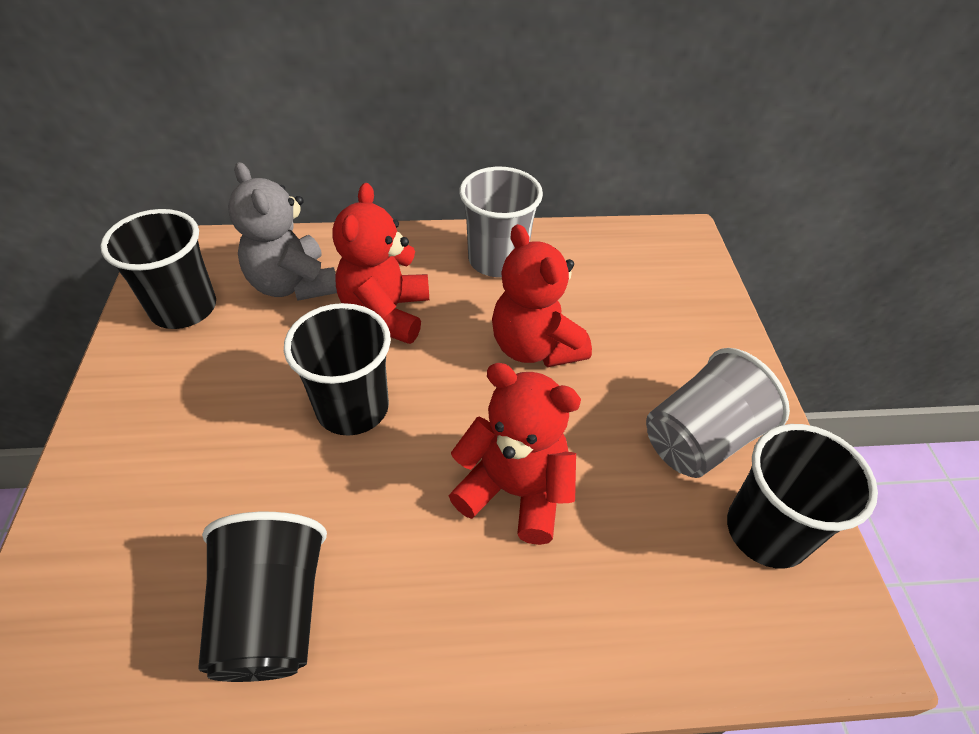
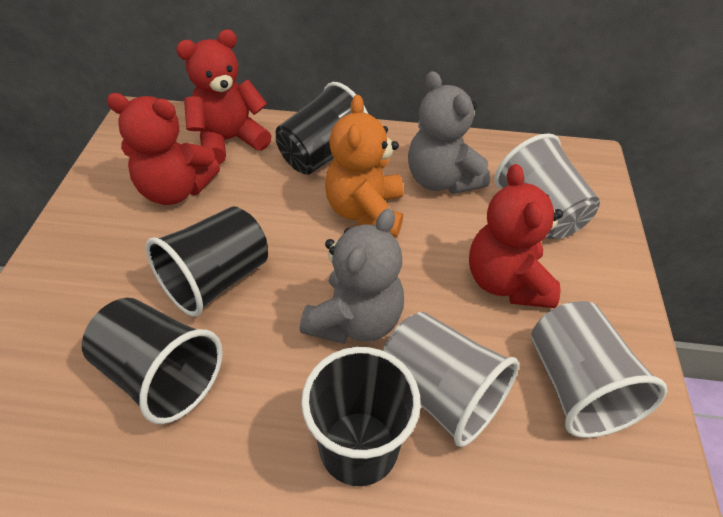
grey cup: 2 -> 3
grey teddy bear: 1 -> 2
orange teddy bear: 0 -> 1

